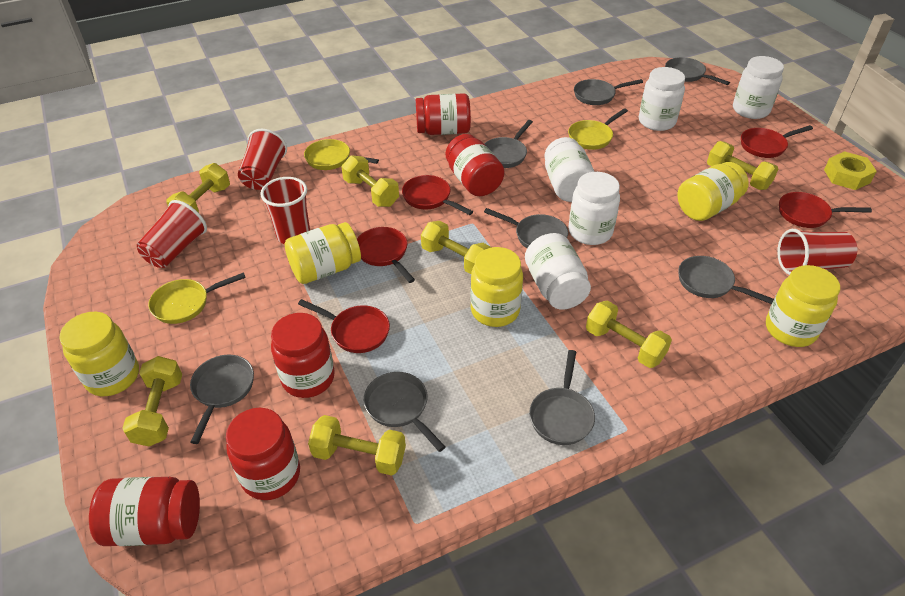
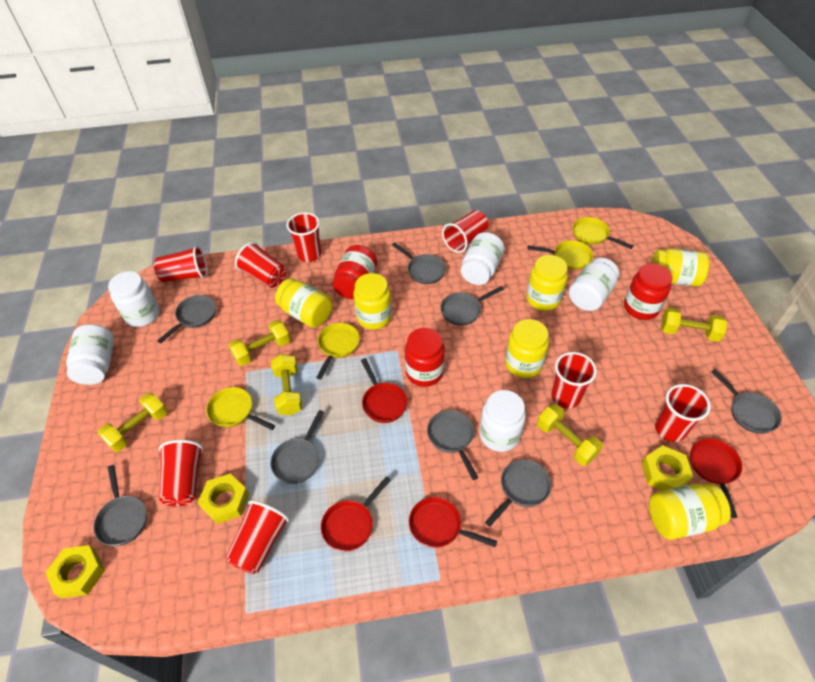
red cup: 4 -> 8
red jar: 5 -> 3
red pan: 5 -> 4
yellow dumbbell: 7 -> 5
yellow jar: 5 -> 6
yellow nut: 1 -> 3
yellow pan: 3 -> 4

